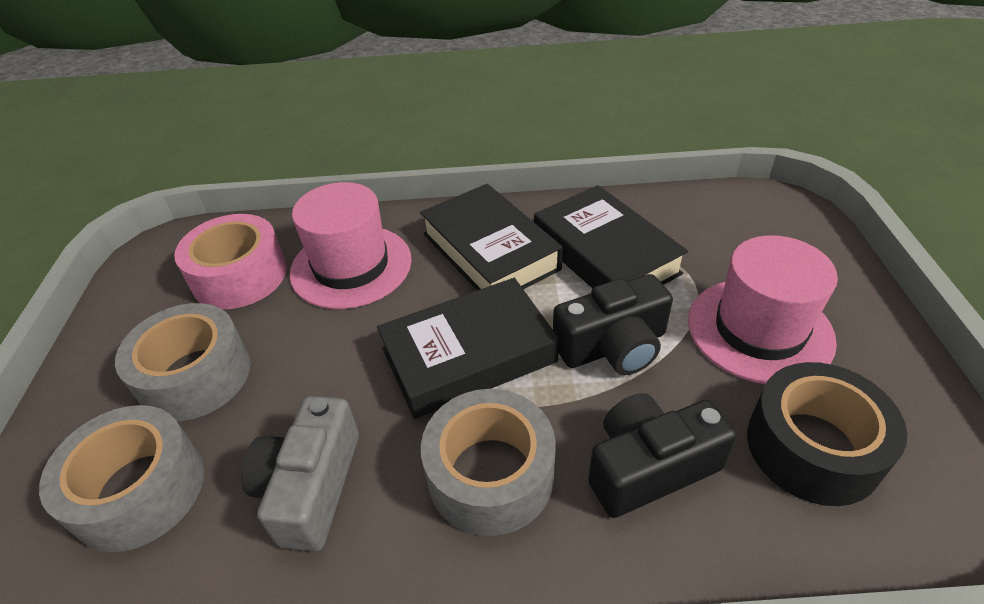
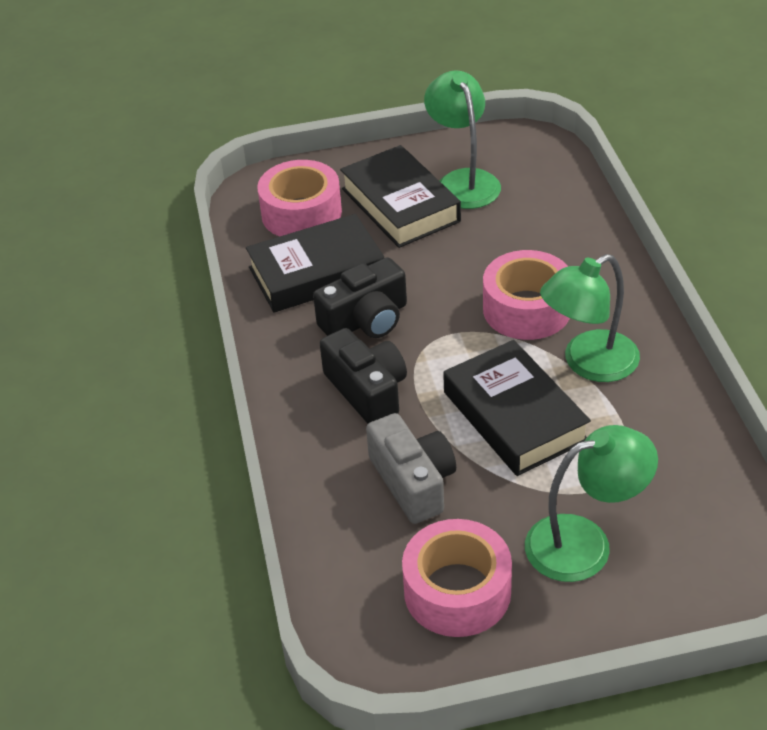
black tape: 1 -> 0
green lamp: 0 -> 3
grey tape: 3 -> 0
pink hat: 2 -> 0
pink tape: 1 -> 3

